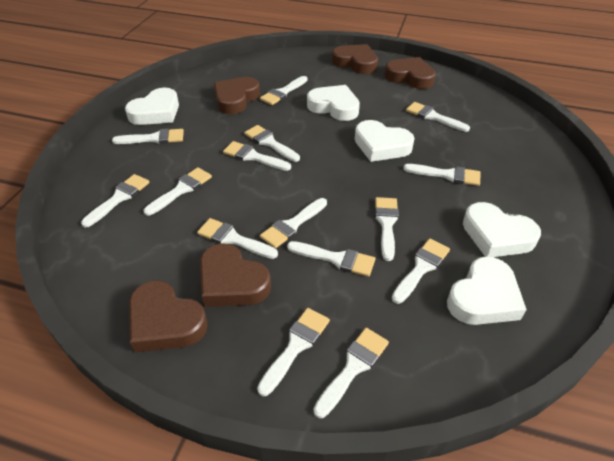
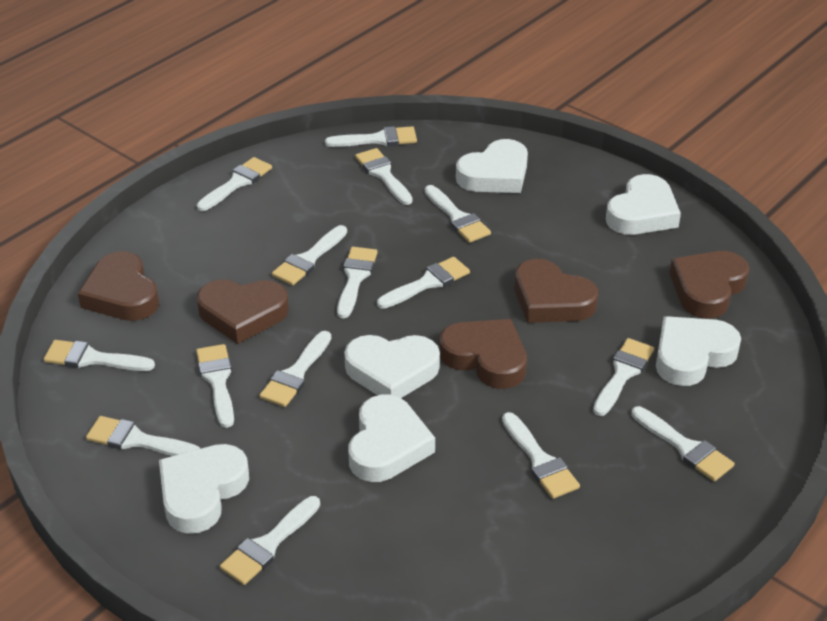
white heart: 5 -> 6

